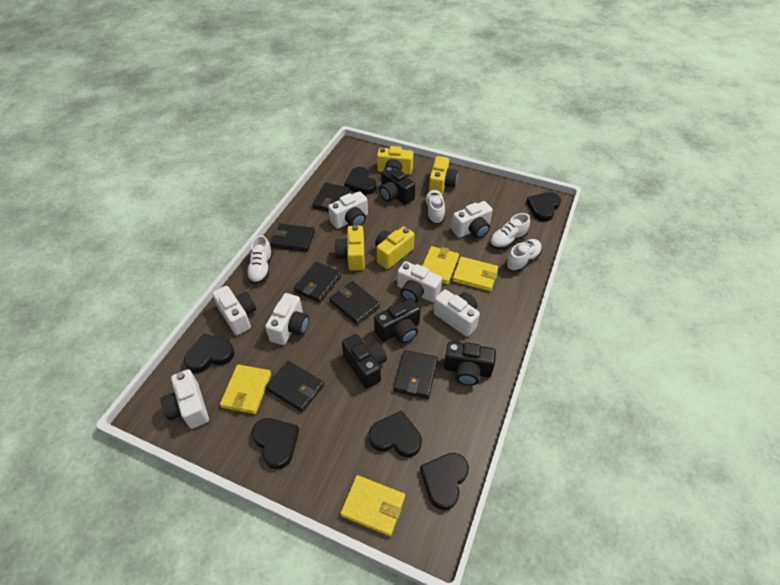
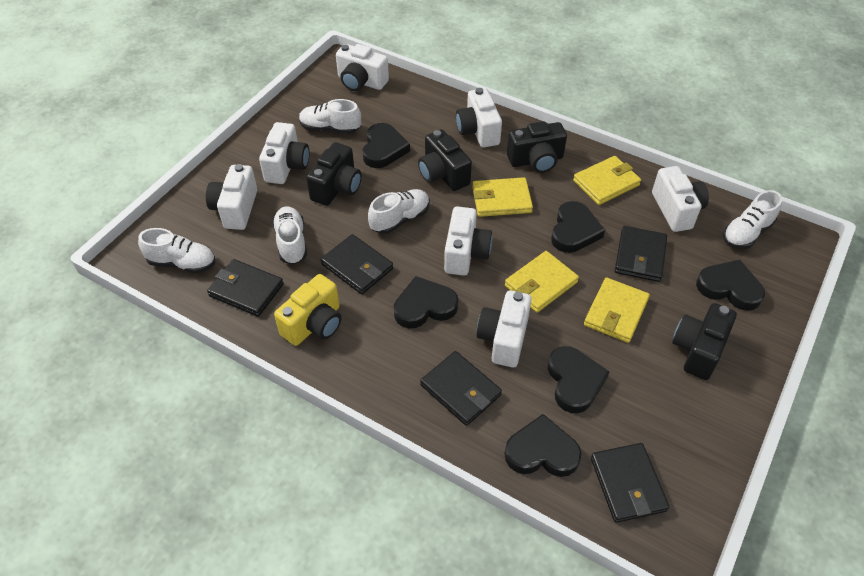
black wallet: 6 -> 5
white shoe: 4 -> 5
yellow camera: 4 -> 1

